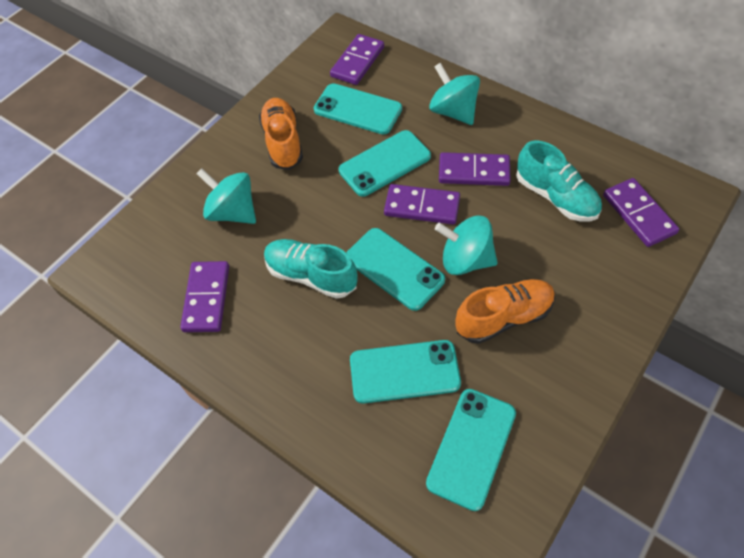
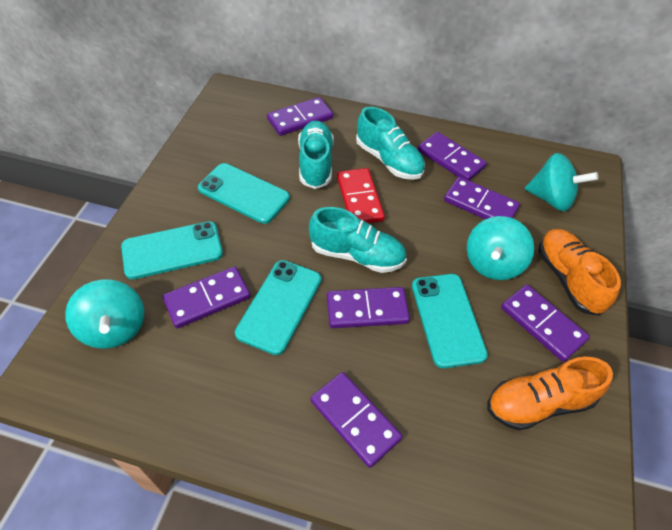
purple domino: 5 -> 7
red domino: 0 -> 1
turquoise phone: 5 -> 4
turquoise shoe: 2 -> 3

